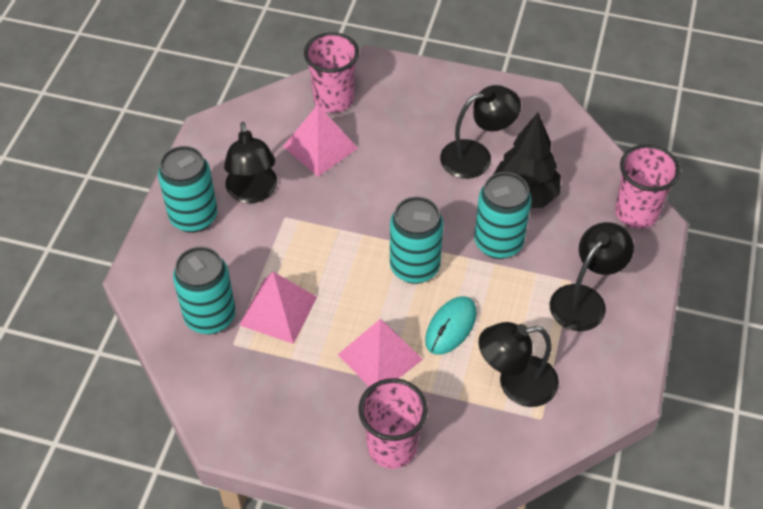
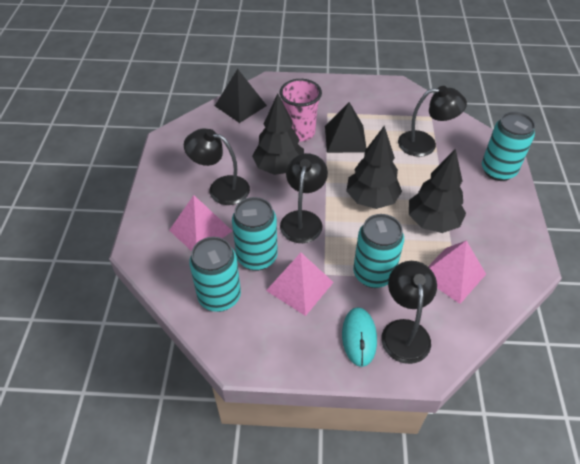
black pyramid: 0 -> 2
black tree: 1 -> 3
pink cup: 3 -> 1

